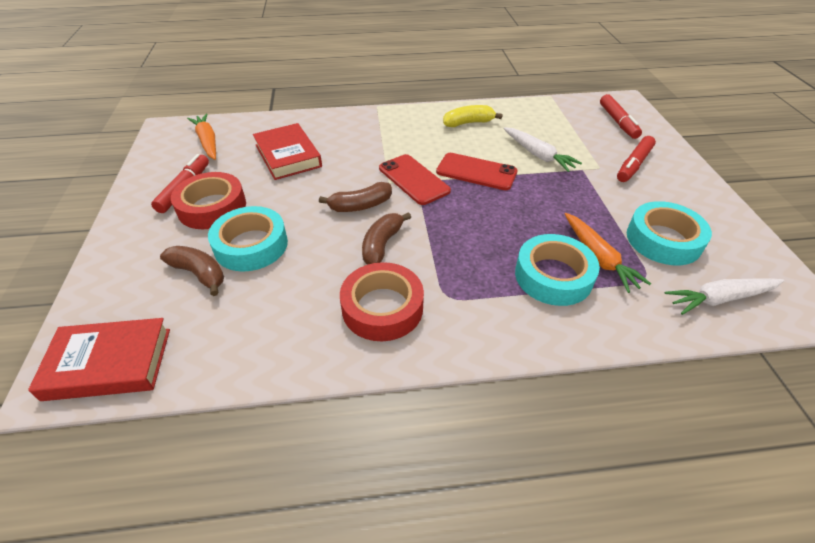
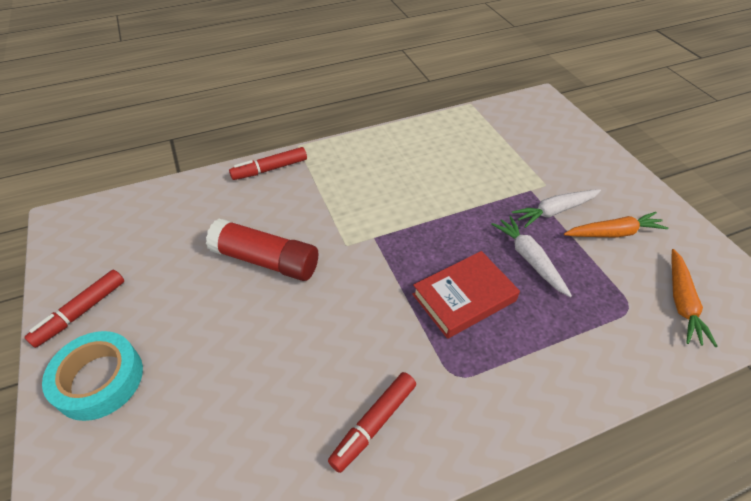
brown banana: 3 -> 0
red book: 2 -> 1
red glue stick: 0 -> 1
red phone: 2 -> 0
red tape: 2 -> 0
turquoise tape: 3 -> 1
yellow banana: 1 -> 0

